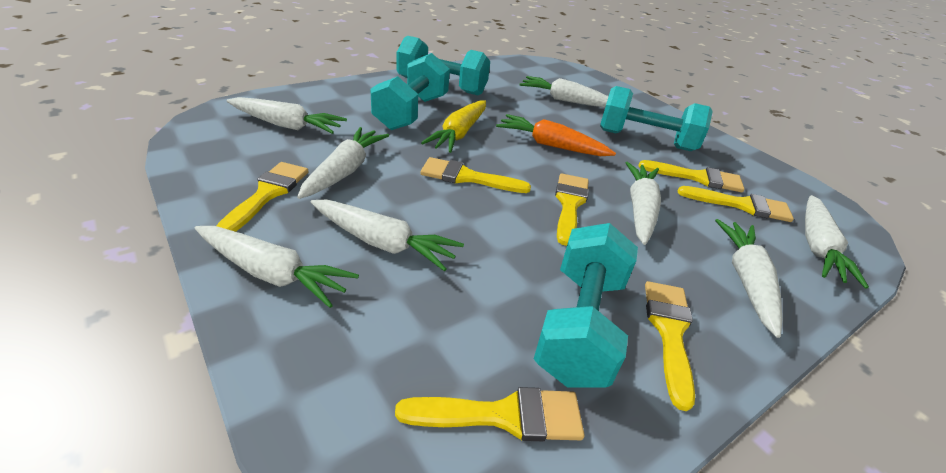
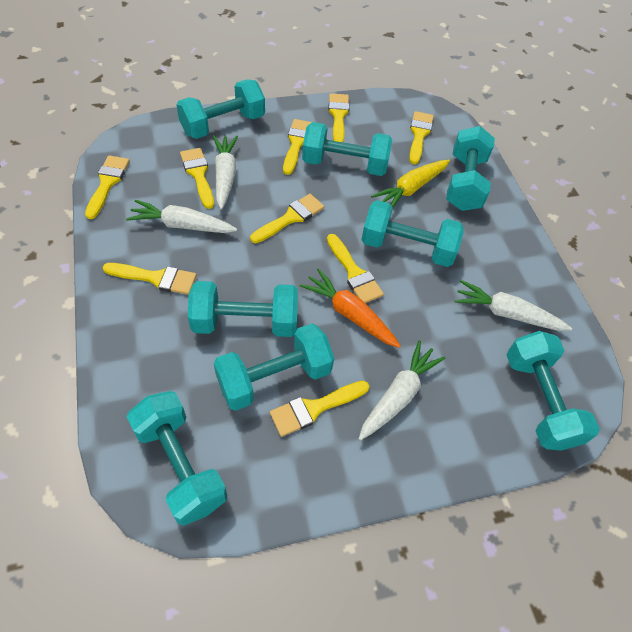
turquoise dumbbell: 4 -> 8
white carrot: 8 -> 4
yellow brush: 7 -> 9

